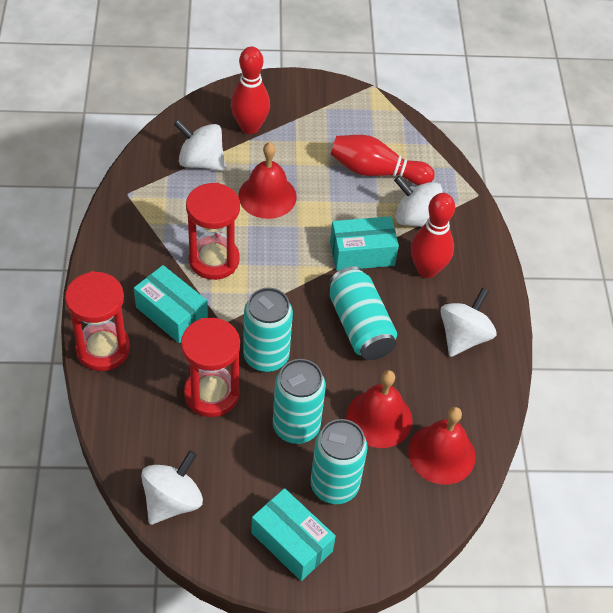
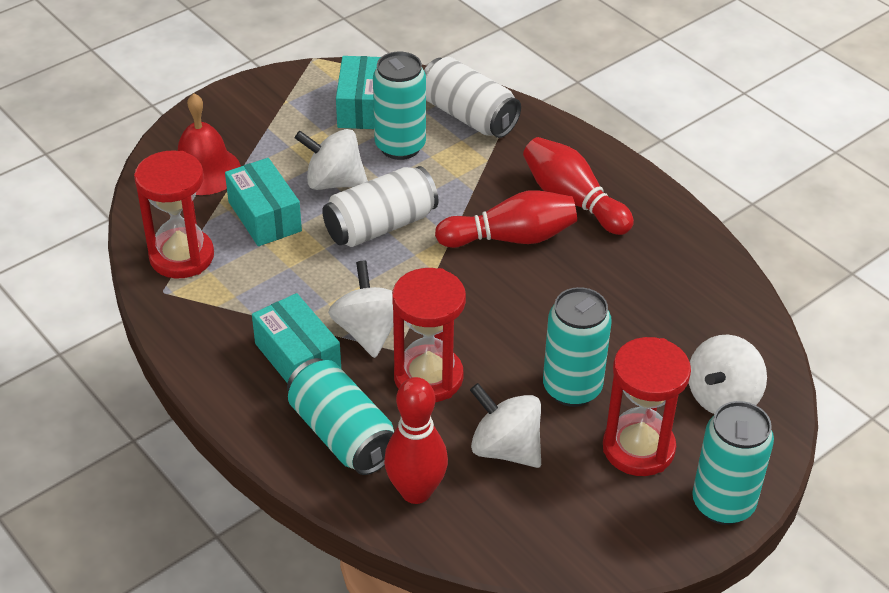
red bell: 3 -> 1
white can: 0 -> 2

